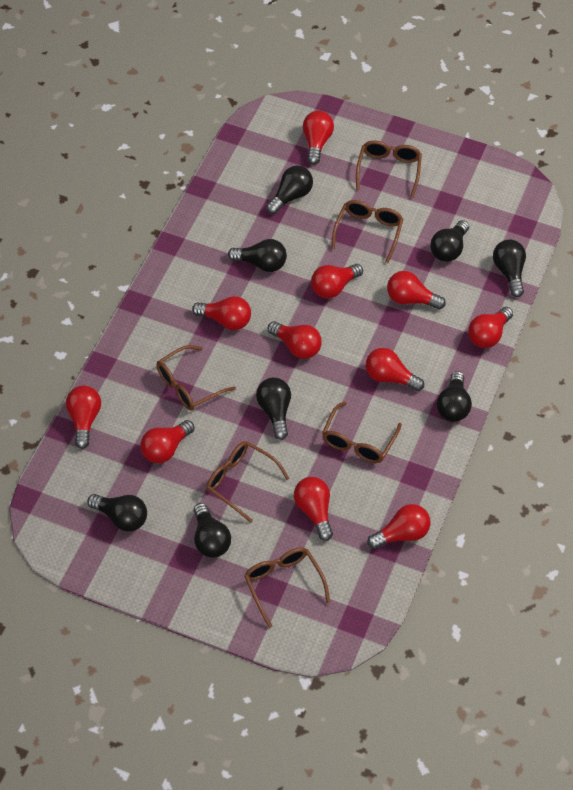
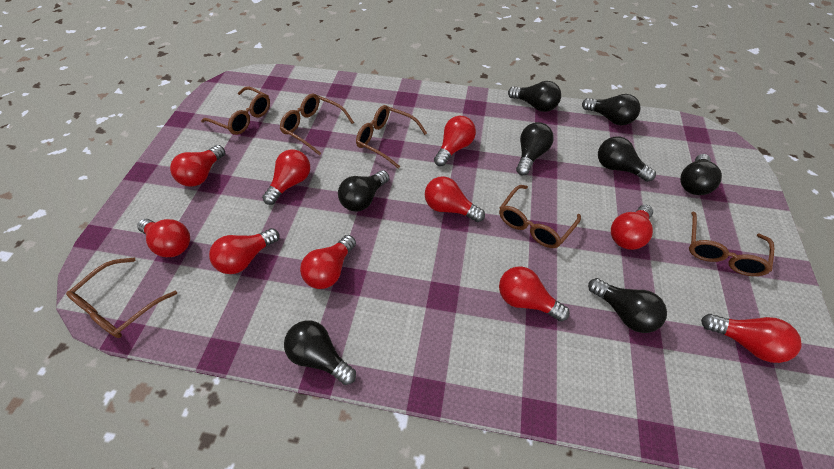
red light bulb: 11 -> 10

